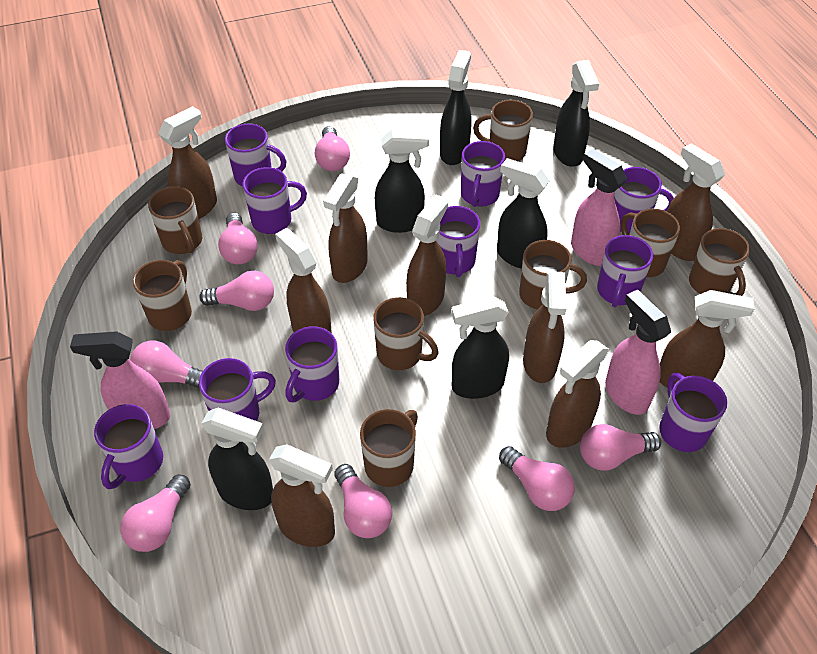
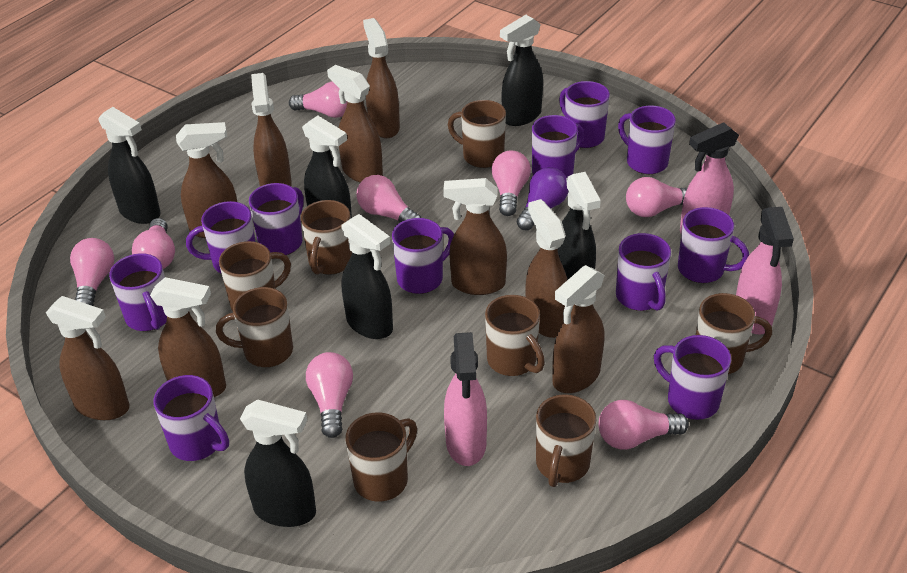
purple light bulb: 0 -> 1
purple mug: 10 -> 11

